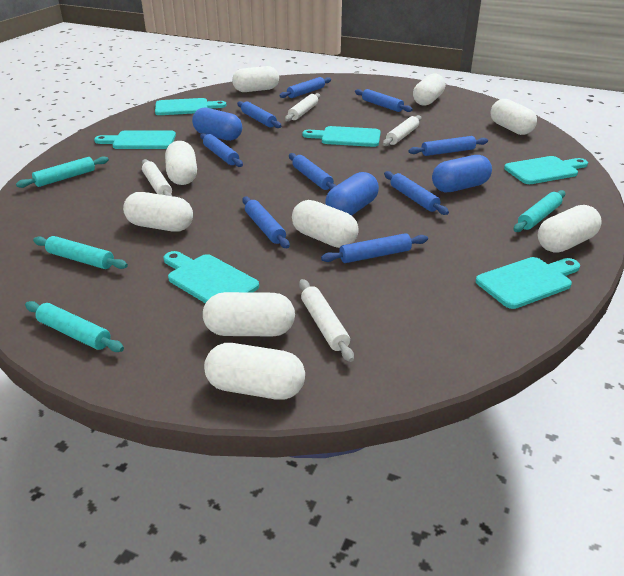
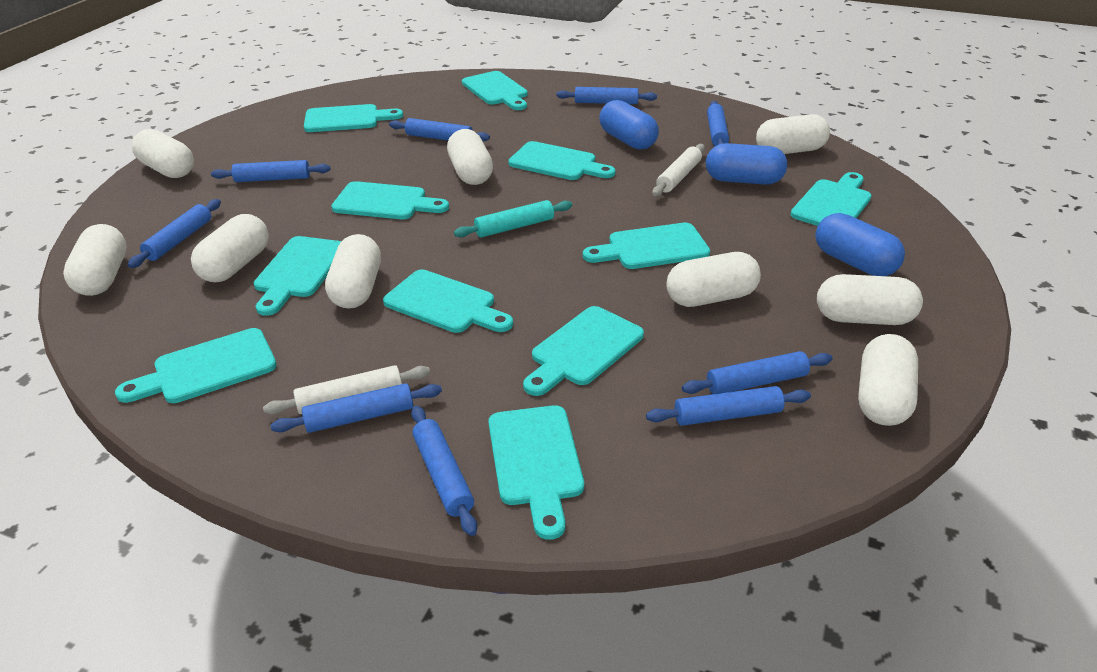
turquoise cutting board: 6 -> 11
turquoise rolling pin: 4 -> 1
white rolling pin: 4 -> 2

